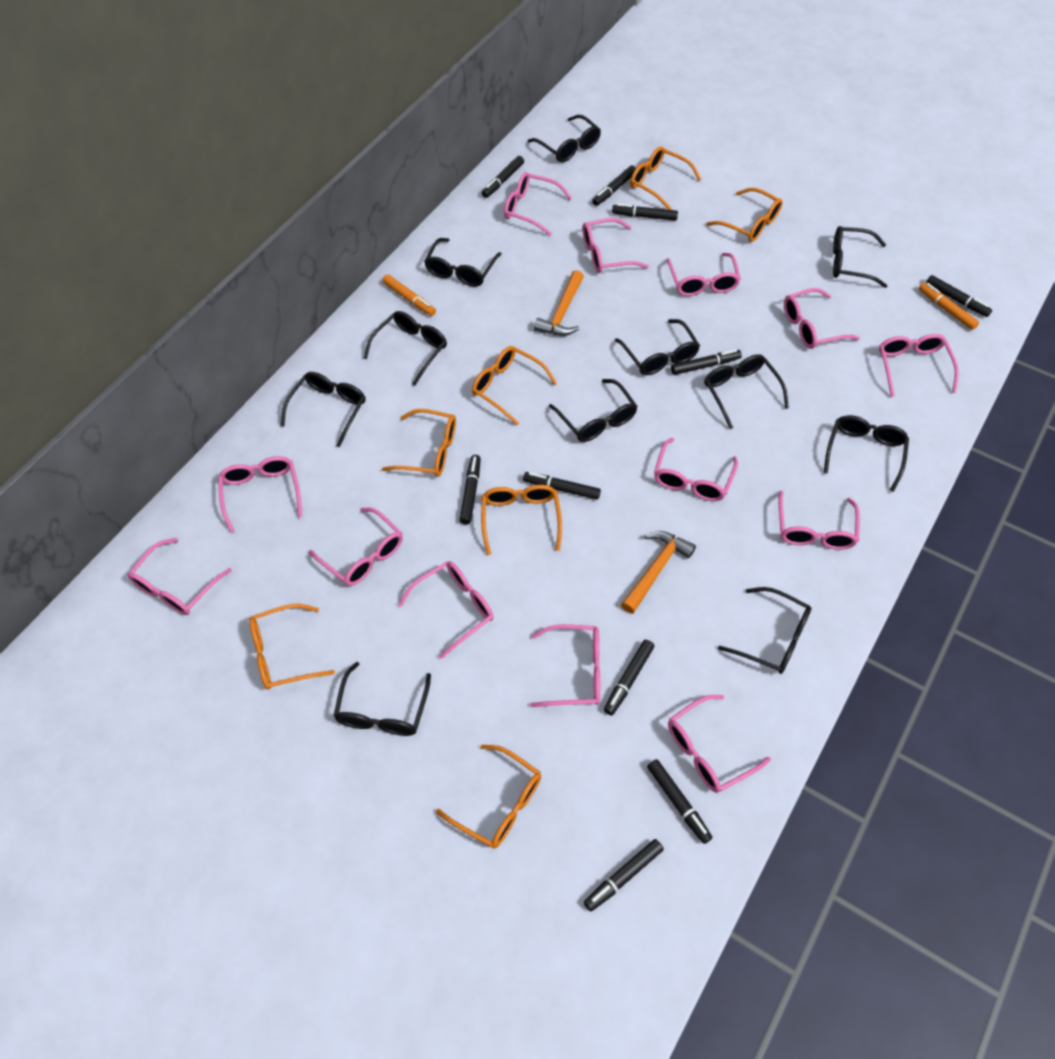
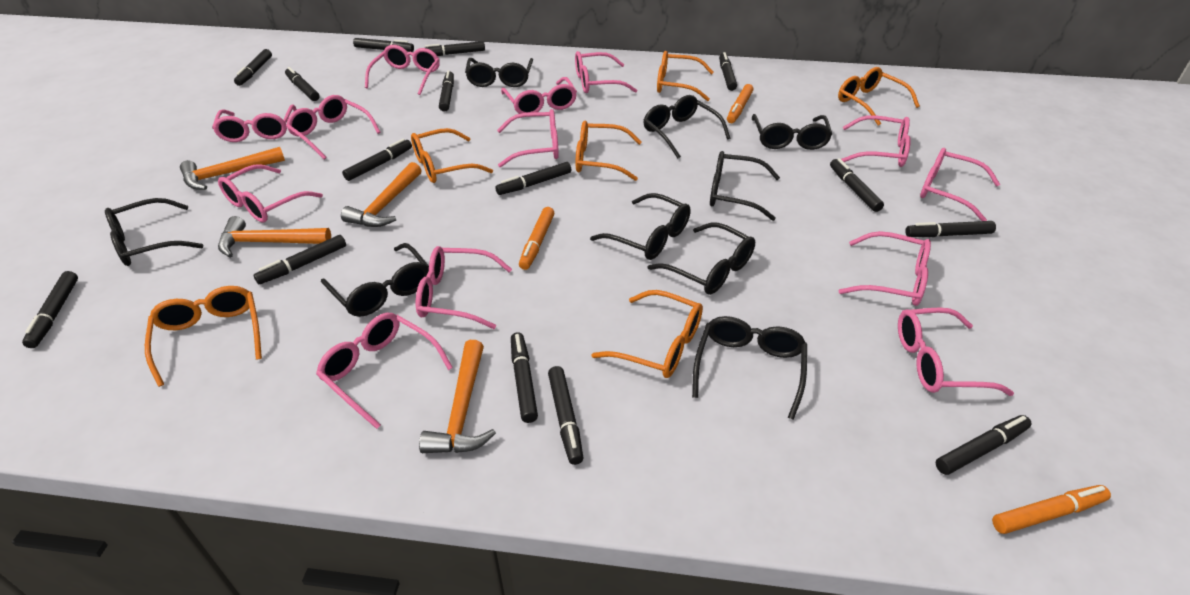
black glasses: 11 -> 9
black marker: 10 -> 15
orange glasses: 7 -> 6
orange hammer: 2 -> 4
orange marker: 2 -> 3

